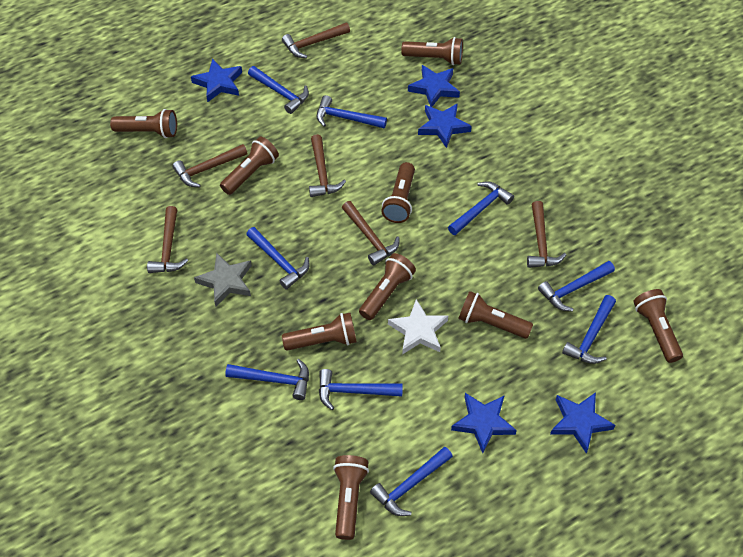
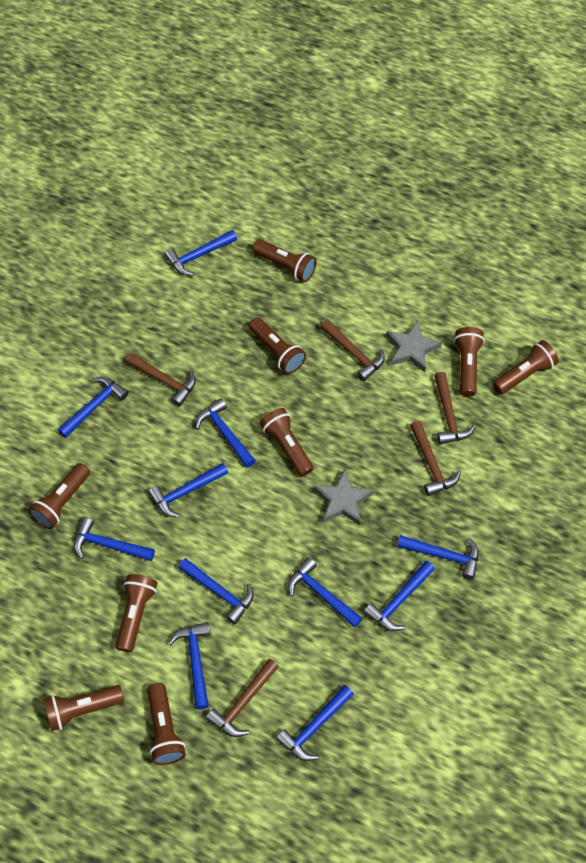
blue hammer: 9 -> 11
blue star: 5 -> 0
brown hammer: 6 -> 5
grey star: 1 -> 2
white star: 1 -> 0

